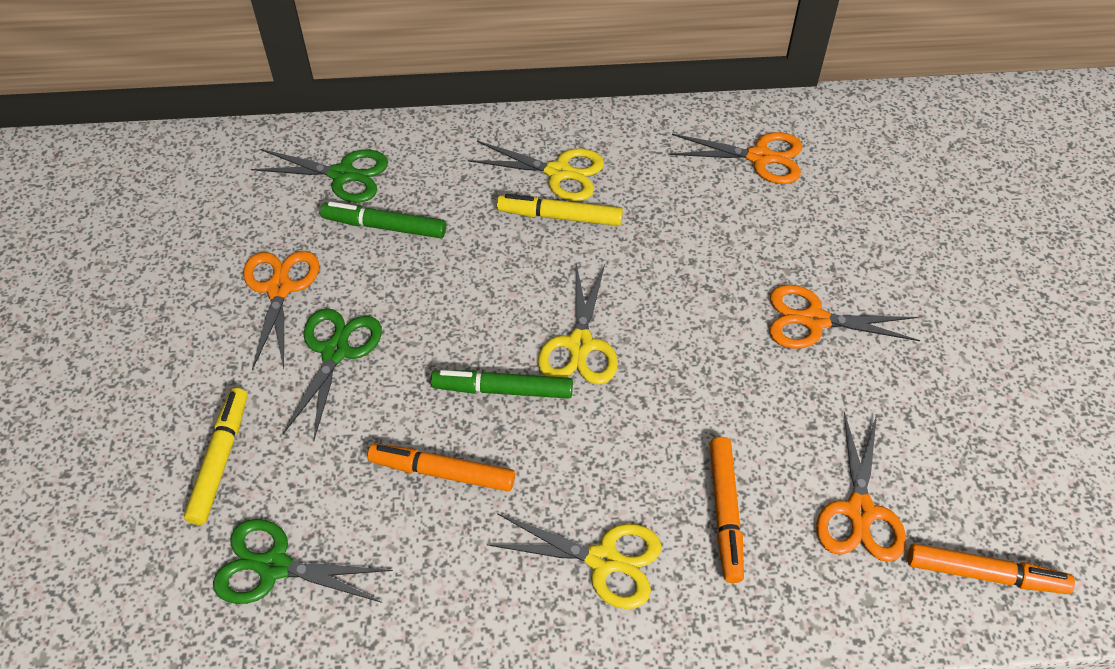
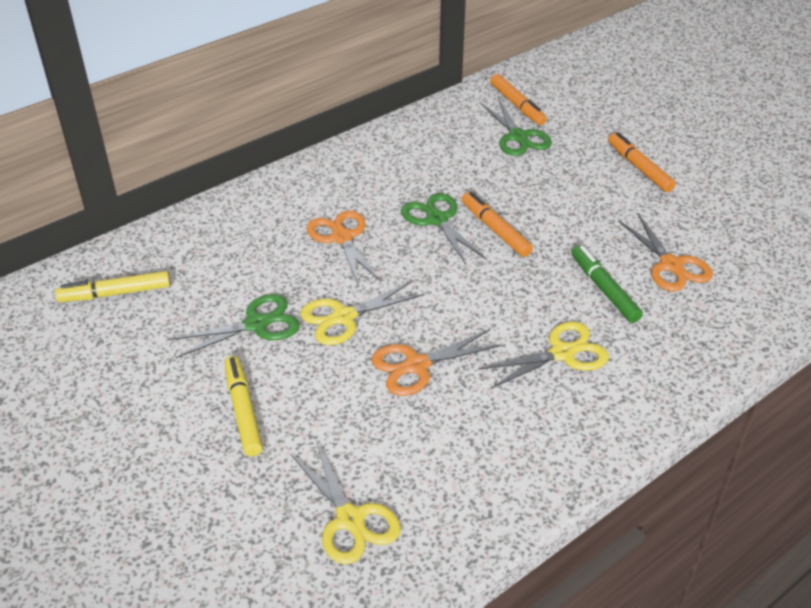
green marker: 2 -> 1
orange scissors: 4 -> 3

